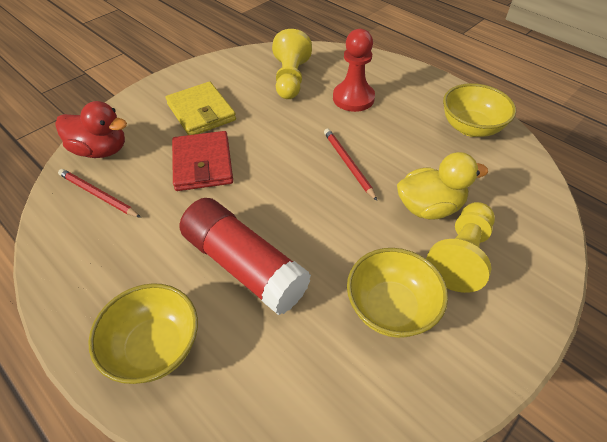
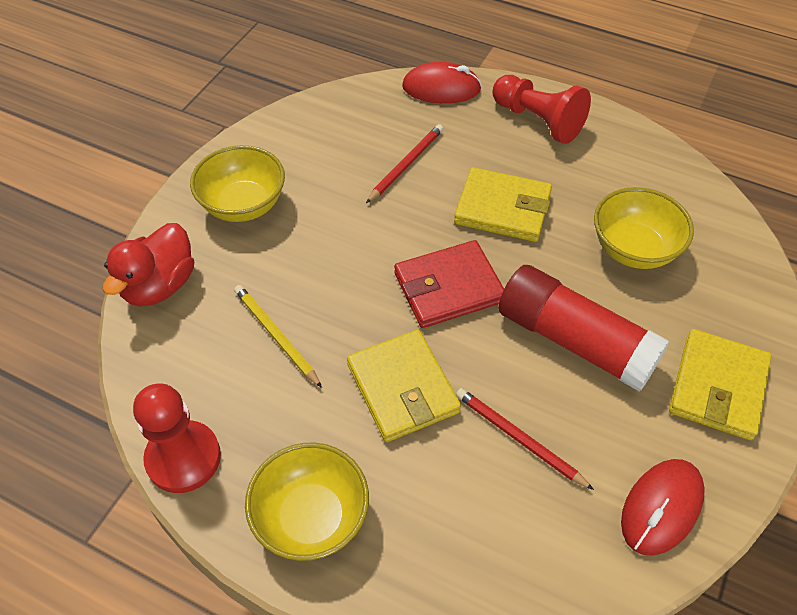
red mouse: 0 -> 2
red pawn: 1 -> 2
yellow duck: 1 -> 0
yellow pawn: 2 -> 0
yellow pencil: 0 -> 1
yellow wallet: 1 -> 3

